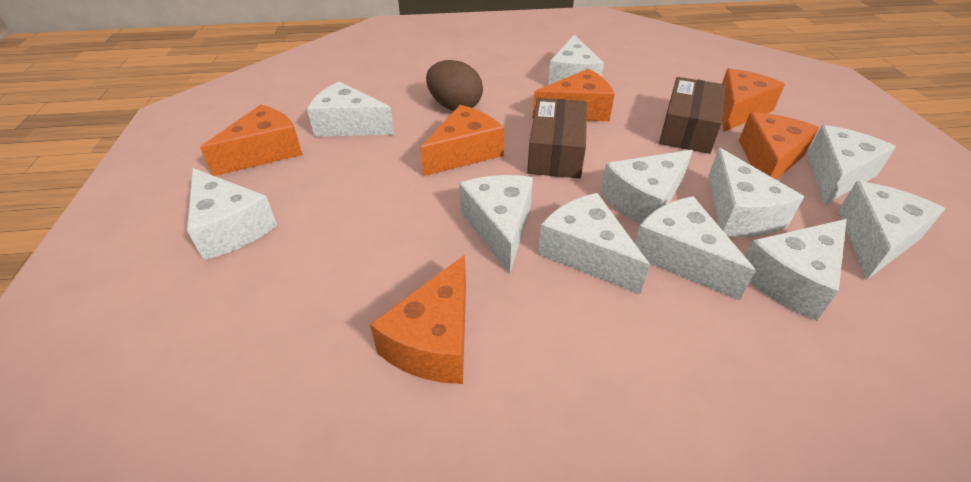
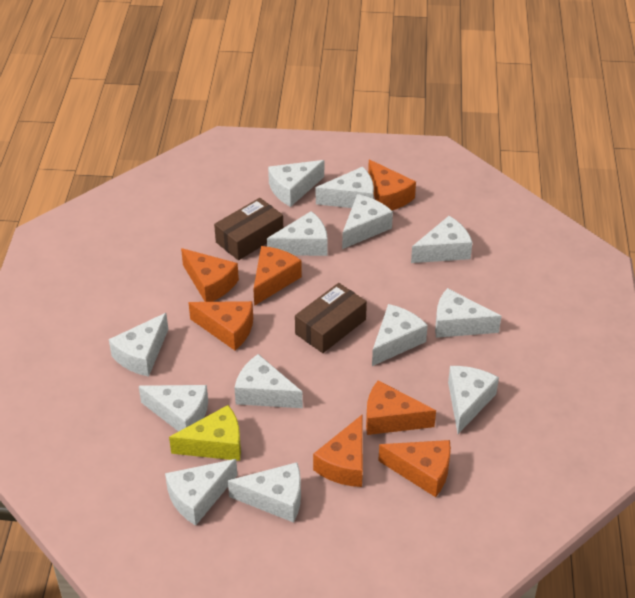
brown egg: 1 -> 0
orange cheese: 6 -> 7
white cheese: 11 -> 13
yellow cheese: 0 -> 1

